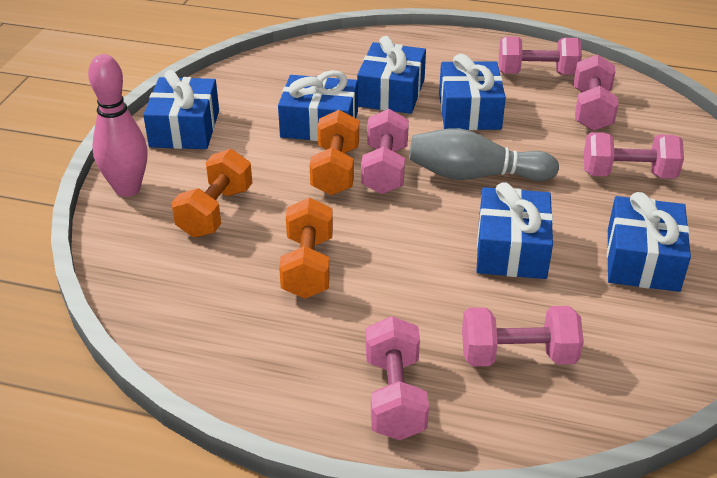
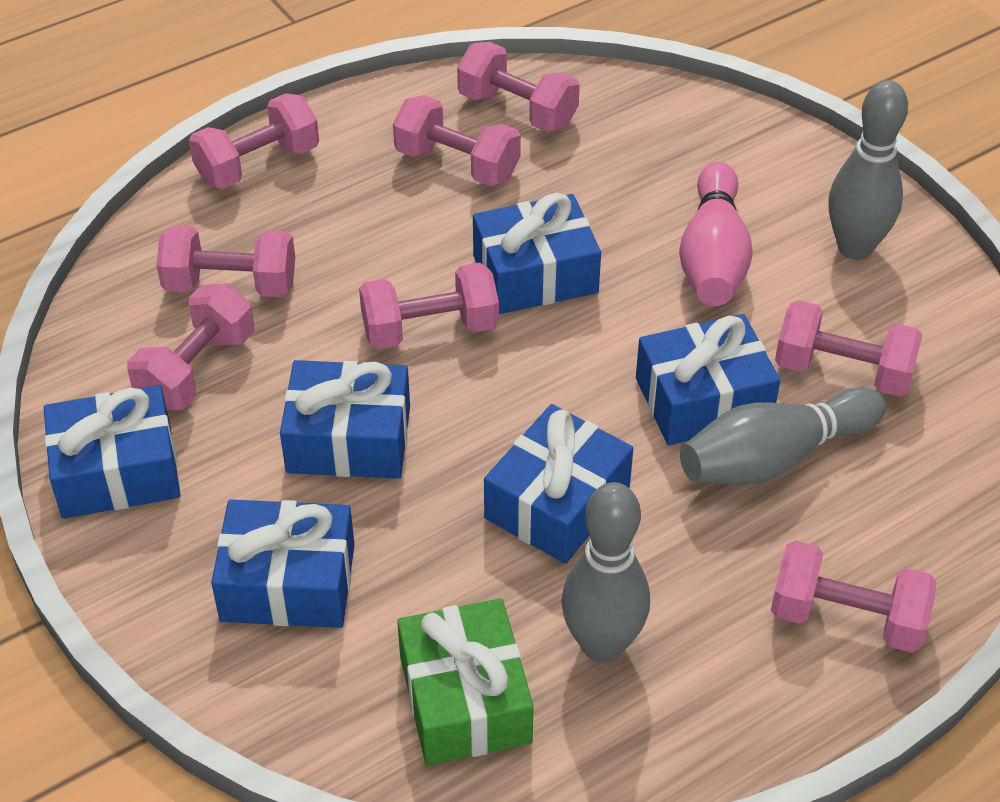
green gift: 0 -> 1
grey bowling pin: 1 -> 3
orange dumbbell: 3 -> 0
pink dumbbell: 6 -> 8

